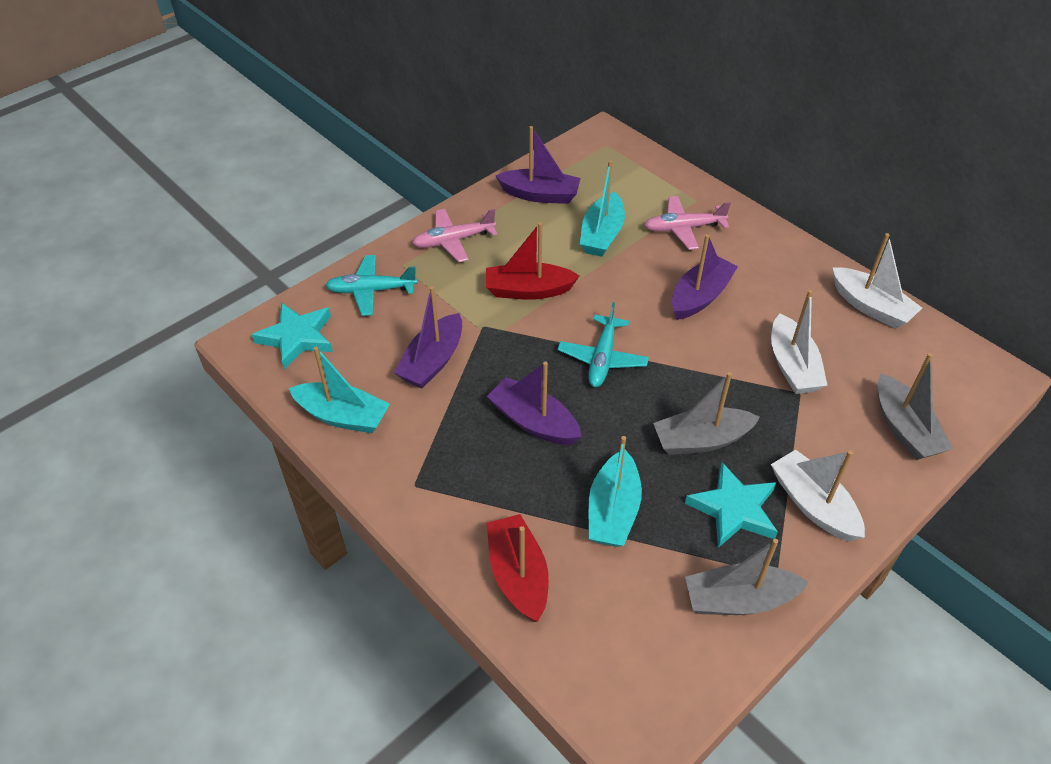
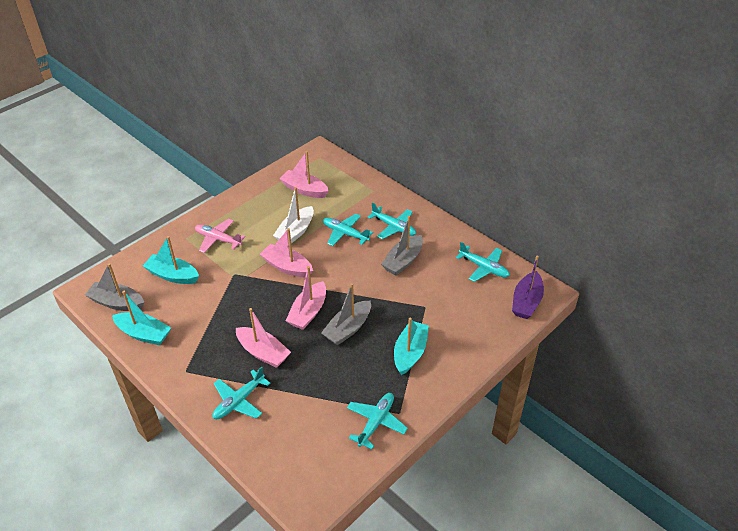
pink boat: 0 -> 4
pink plane: 2 -> 1
purple boat: 4 -> 1
red boat: 2 -> 0
turquoise plane: 2 -> 5
turquoise star: 2 -> 0
white boat: 3 -> 1

